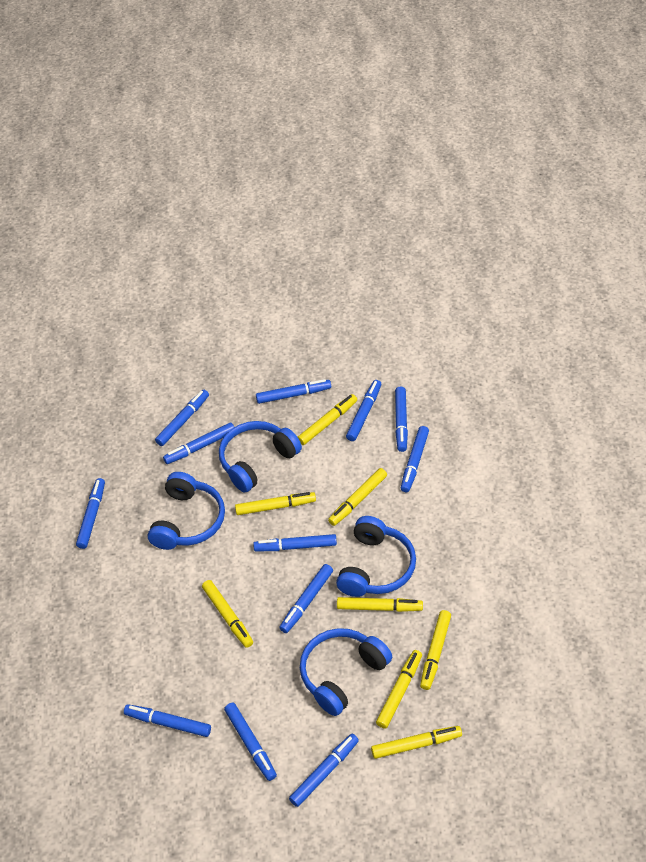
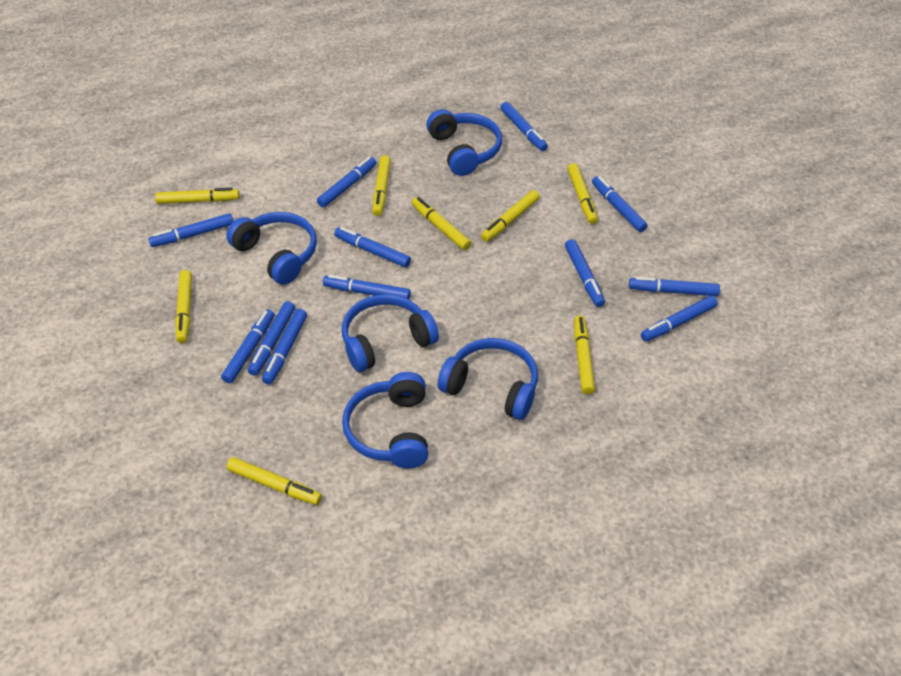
blue headphones: 4 -> 5

